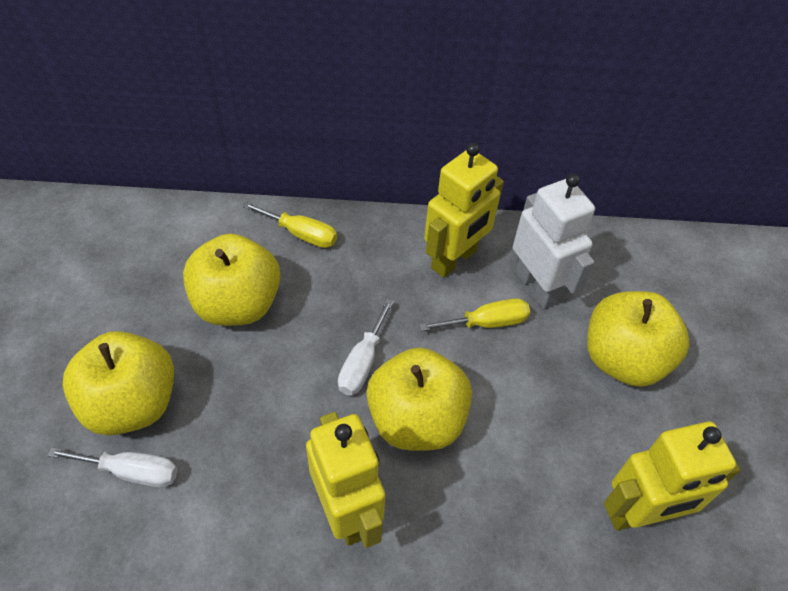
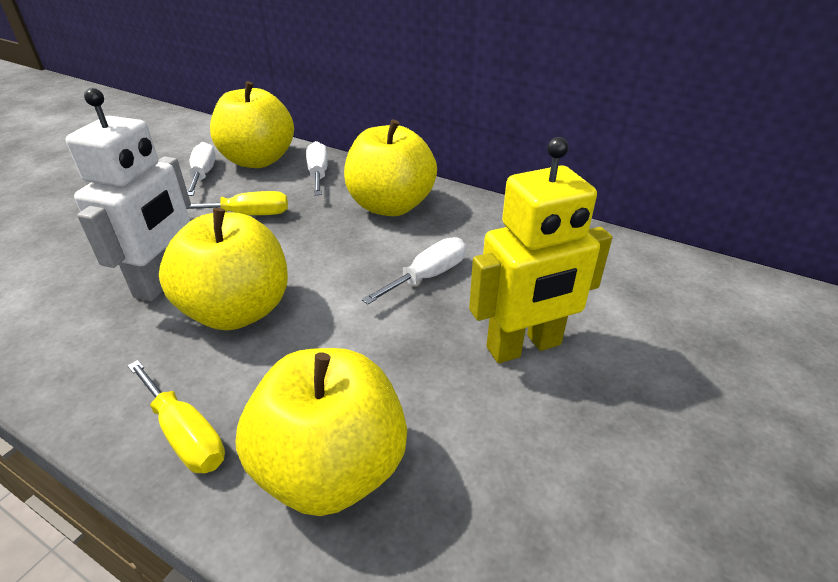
white screwdriver: 2 -> 3
yellow robot: 3 -> 1

